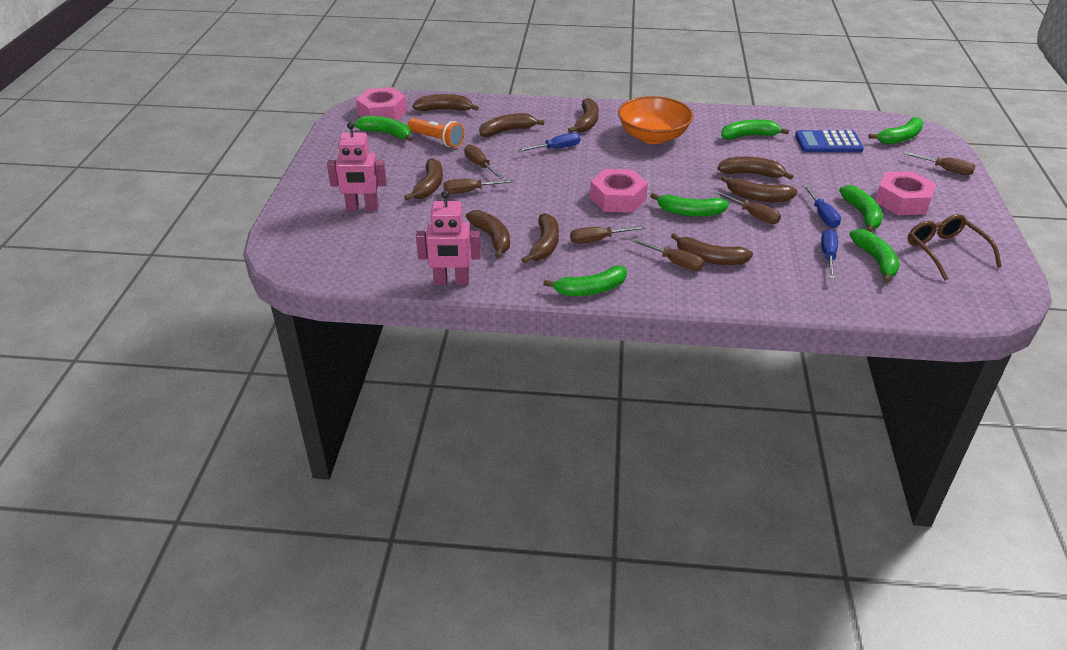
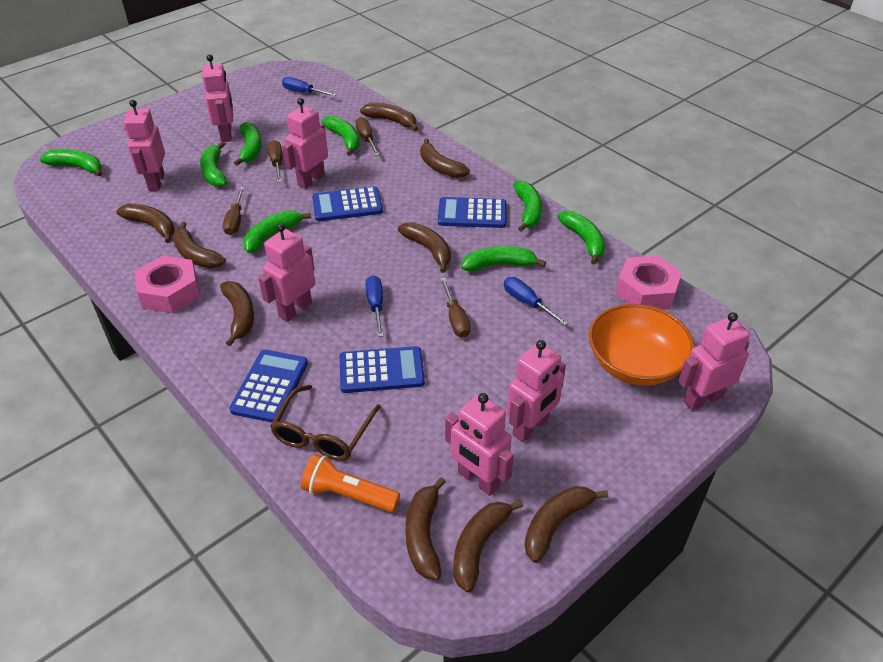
blue calculator: 1 -> 4
brown screwdriver: 6 -> 4
green banana: 7 -> 8
pink nut: 3 -> 2
pink robot: 2 -> 7

